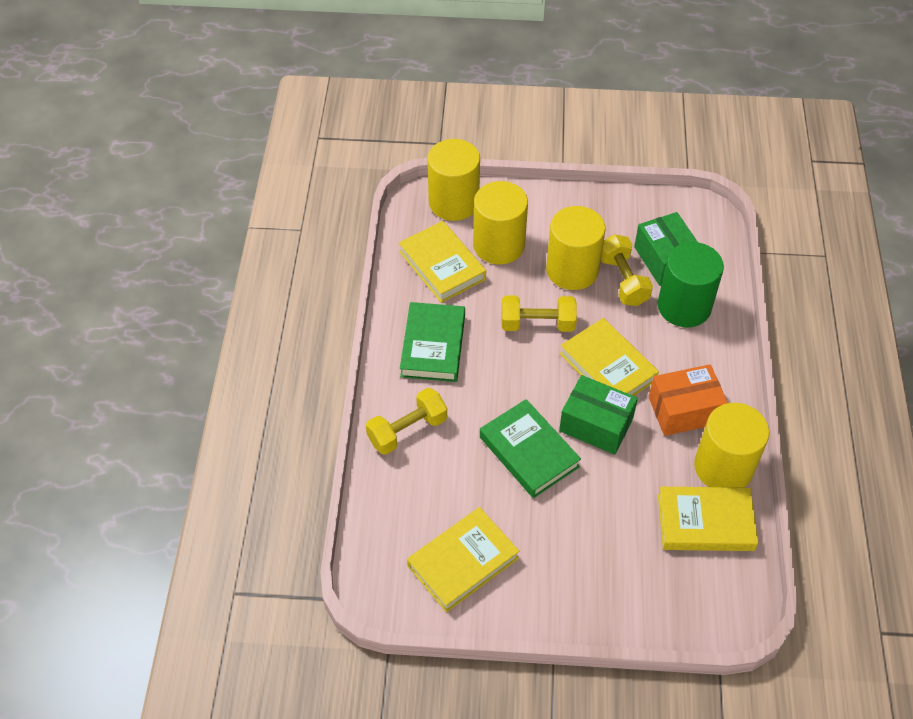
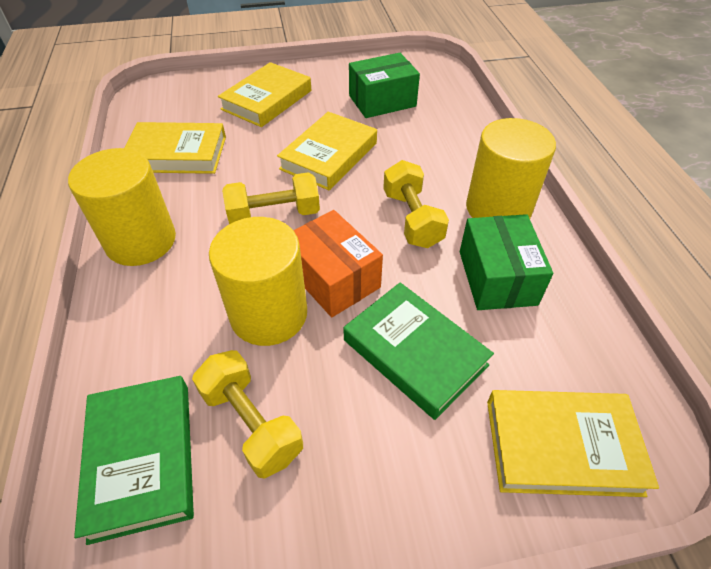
green cylinder: 1 -> 0
yellow cylinder: 4 -> 3

